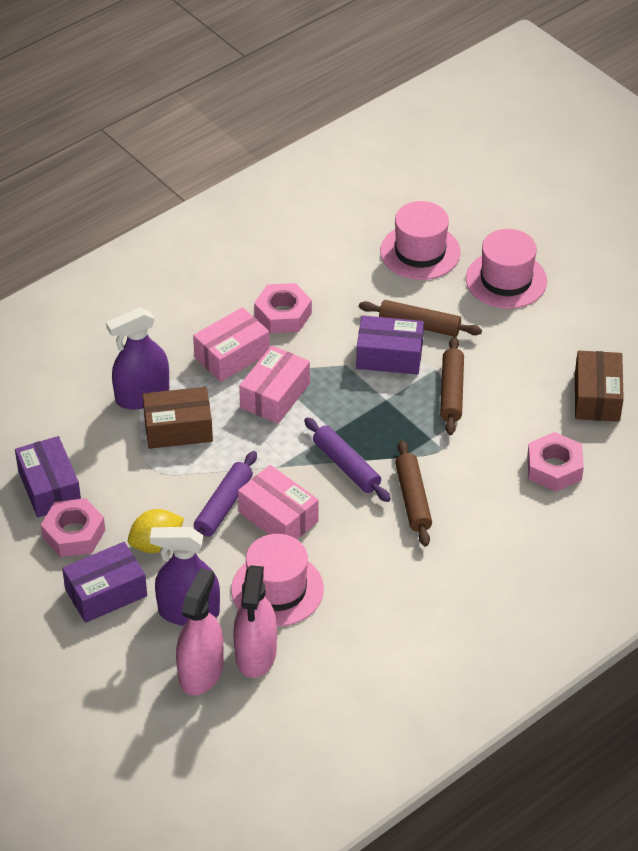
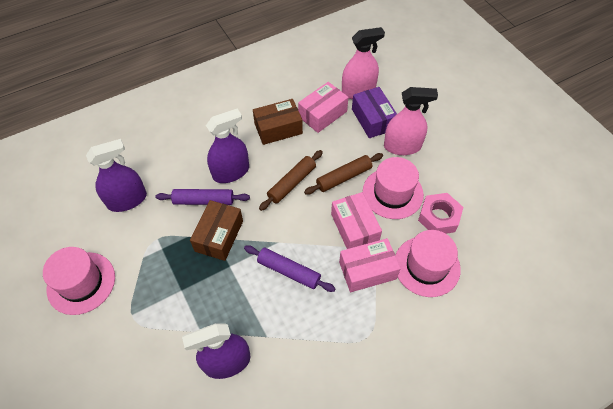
brown rolling pin: 3 -> 2
pink nut: 3 -> 1
purple box: 3 -> 1
purple spray bottle: 2 -> 3
yellow lemon: 1 -> 0

